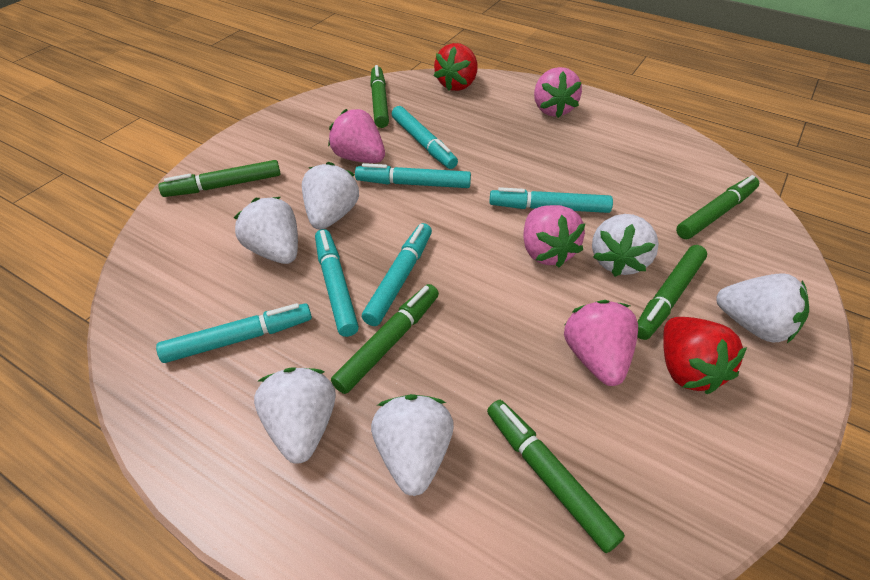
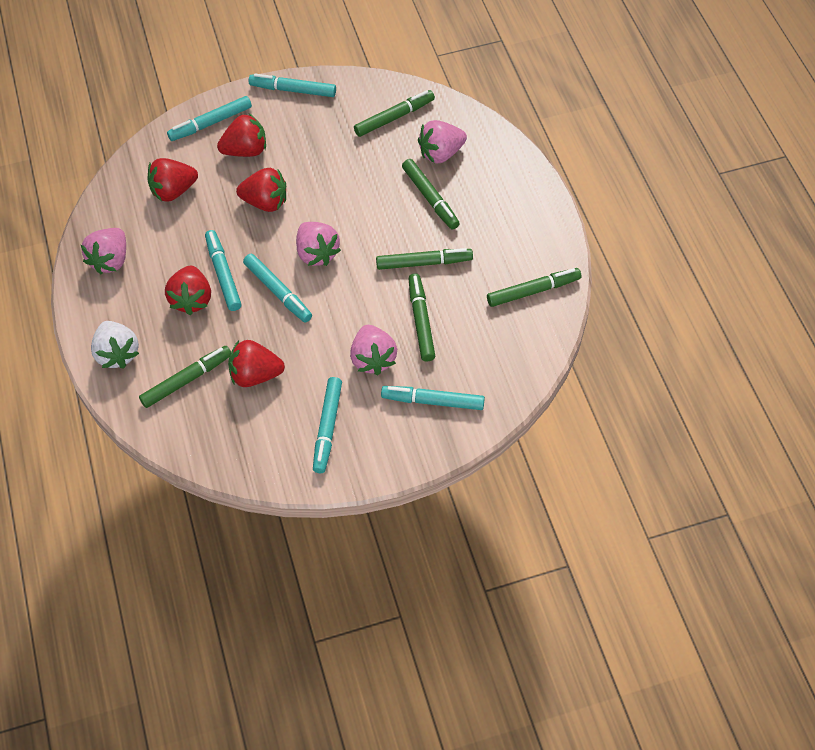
red strawberry: 2 -> 5
white strawberry: 6 -> 1

